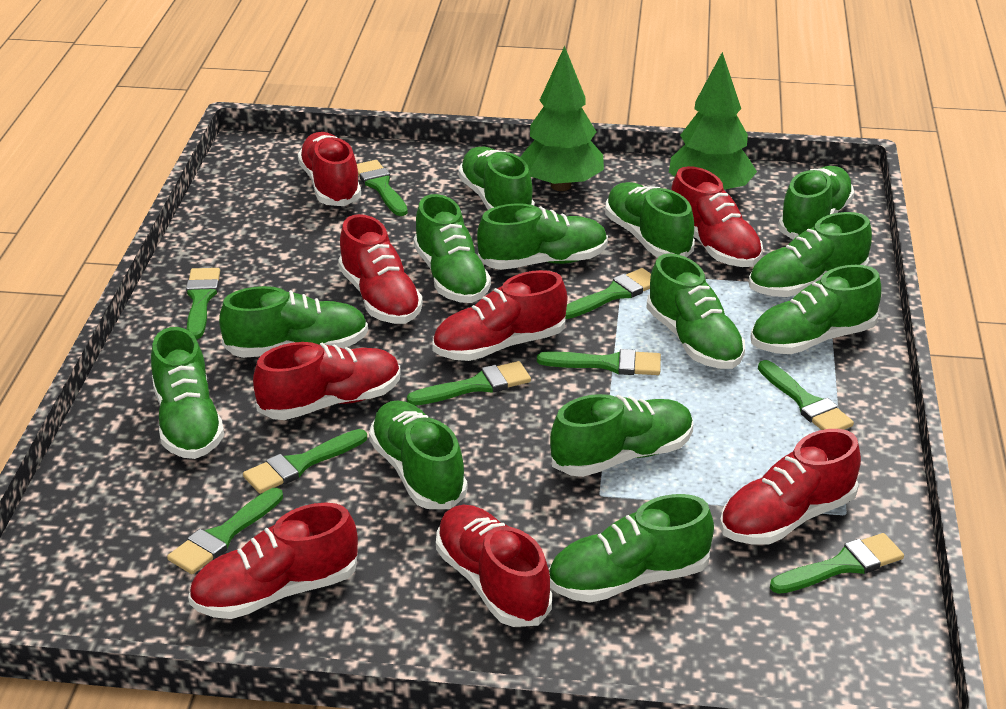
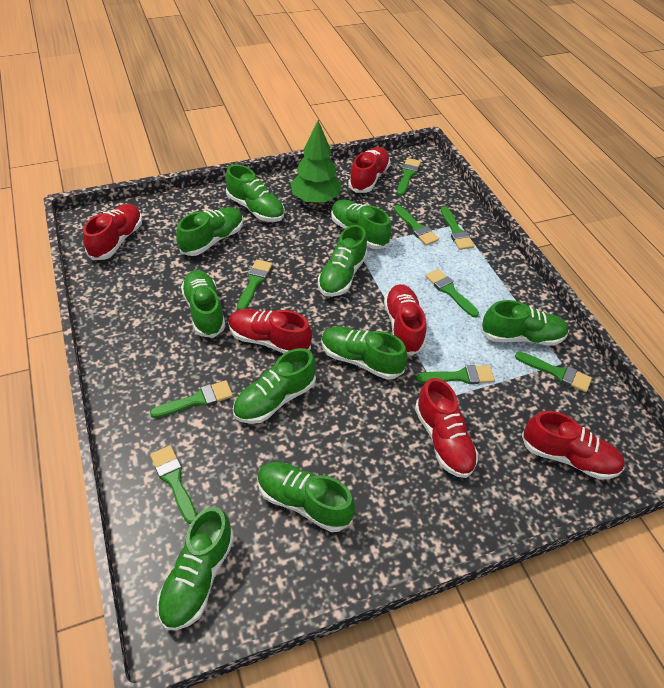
green shoe: 13 -> 10
green tree: 2 -> 1
red shoe: 8 -> 6

